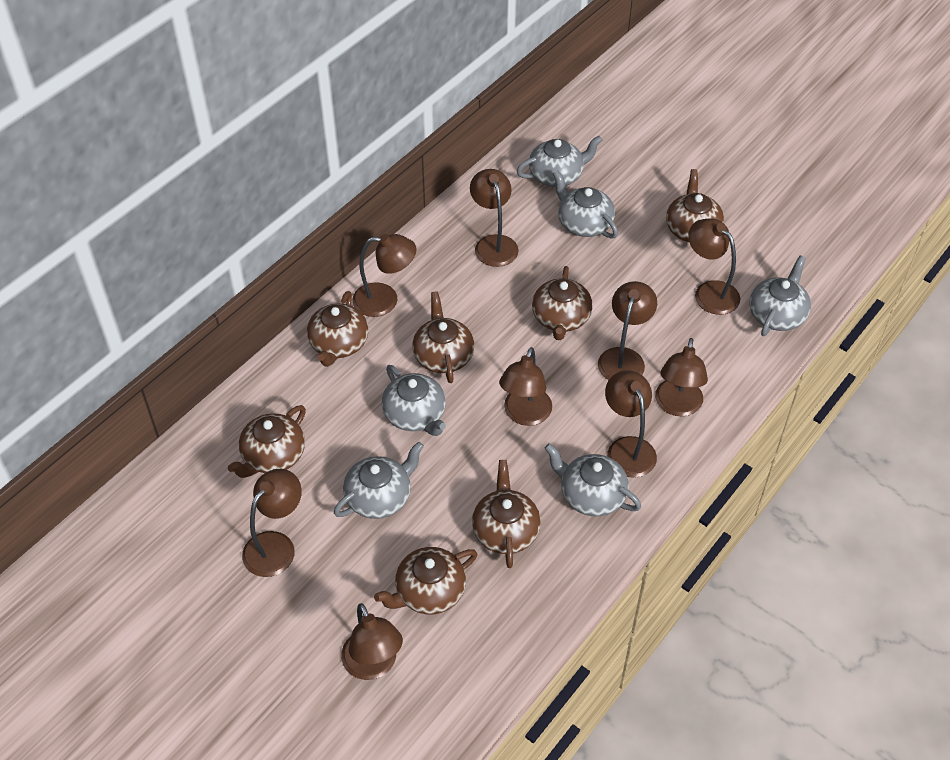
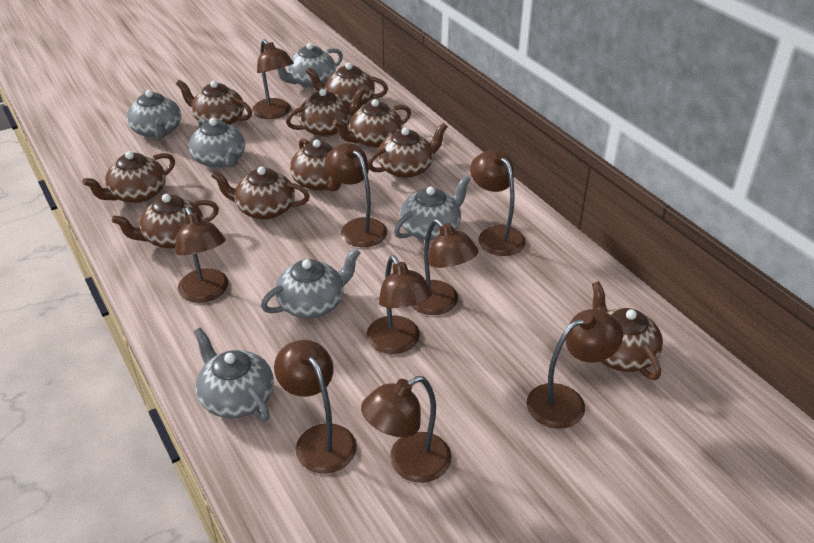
brown teapot: 7 -> 10

